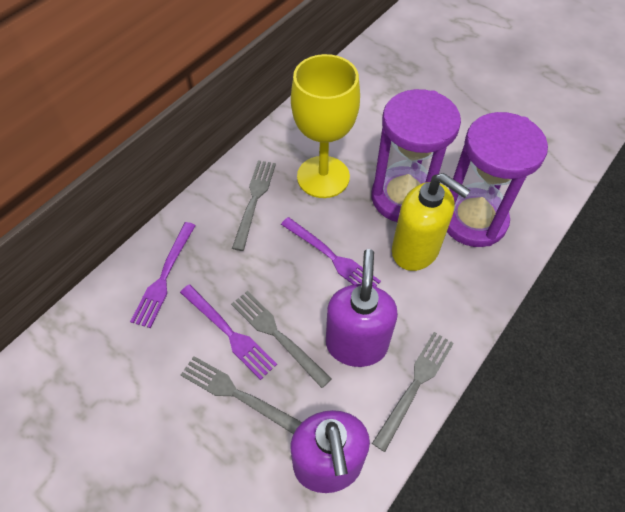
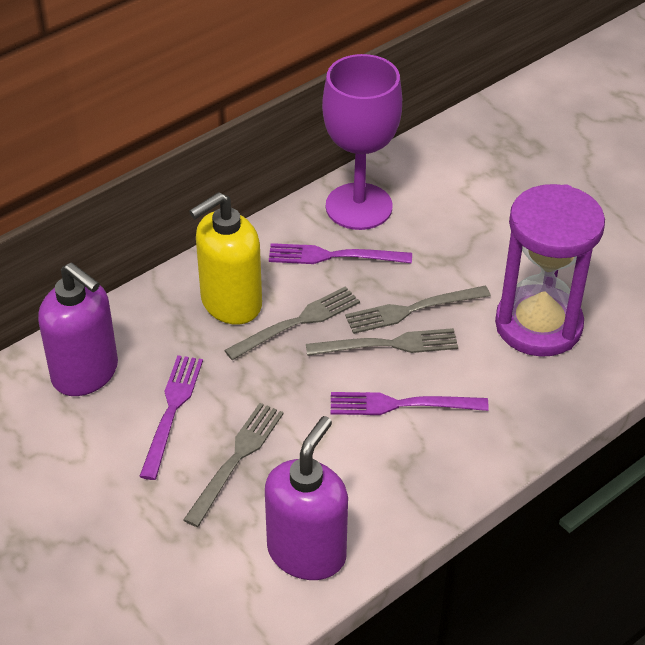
purple goblet: 0 -> 1
purple hourglass: 2 -> 1
yellow goblet: 1 -> 0

